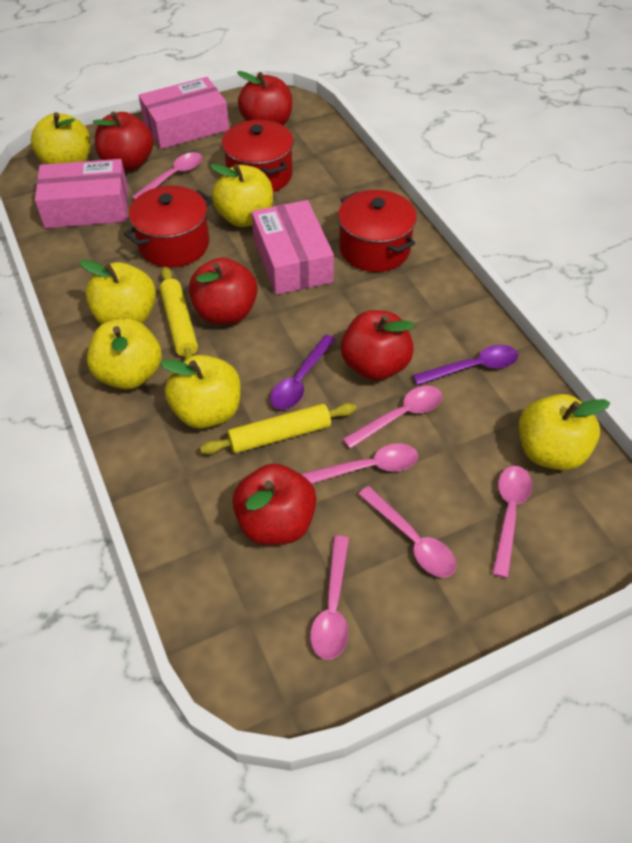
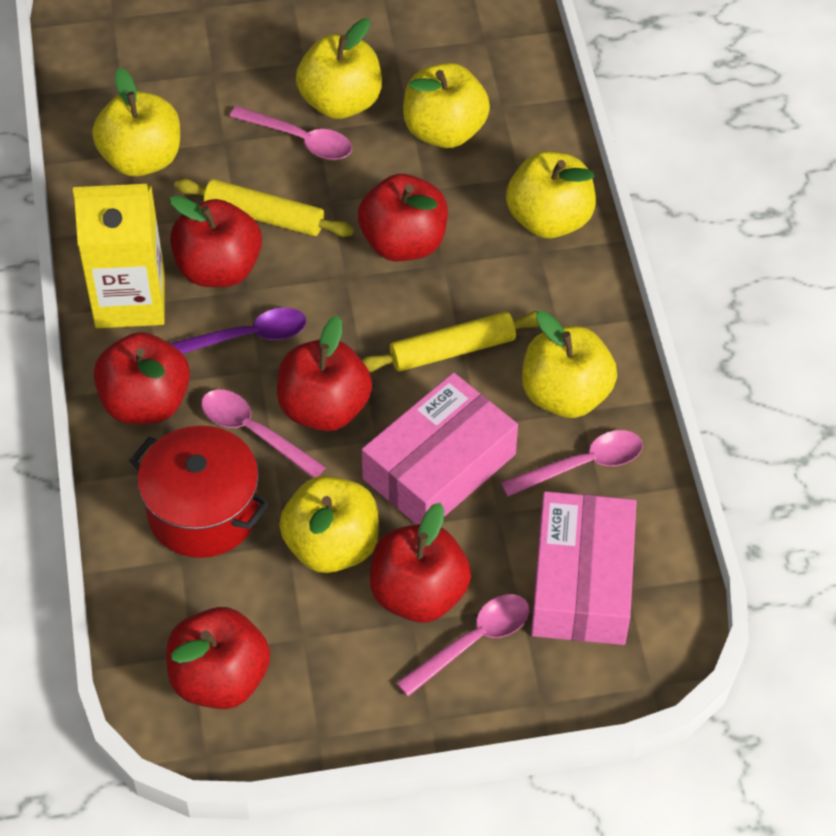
pink box: 3 -> 2
pink spoon: 6 -> 4
purple spoon: 2 -> 1
red apple: 5 -> 6
red pot: 3 -> 1
yellow carton: 0 -> 1

